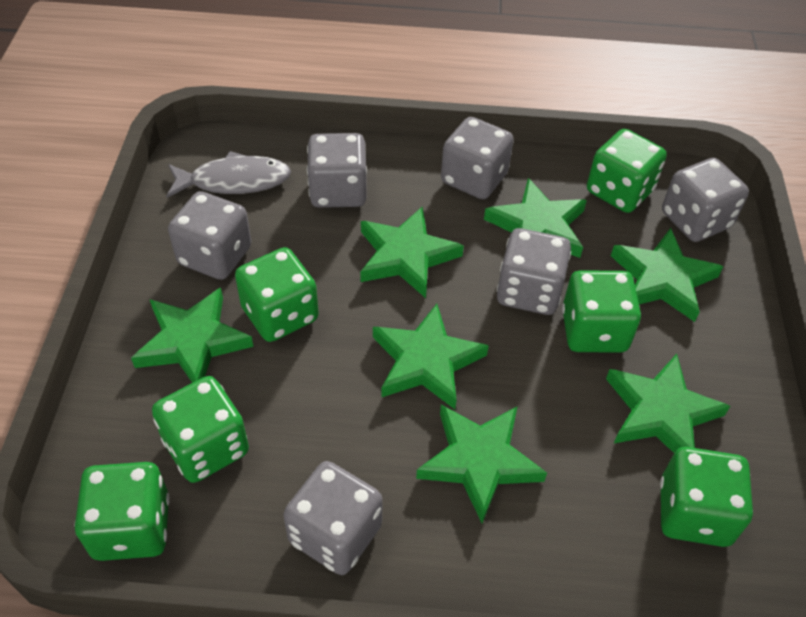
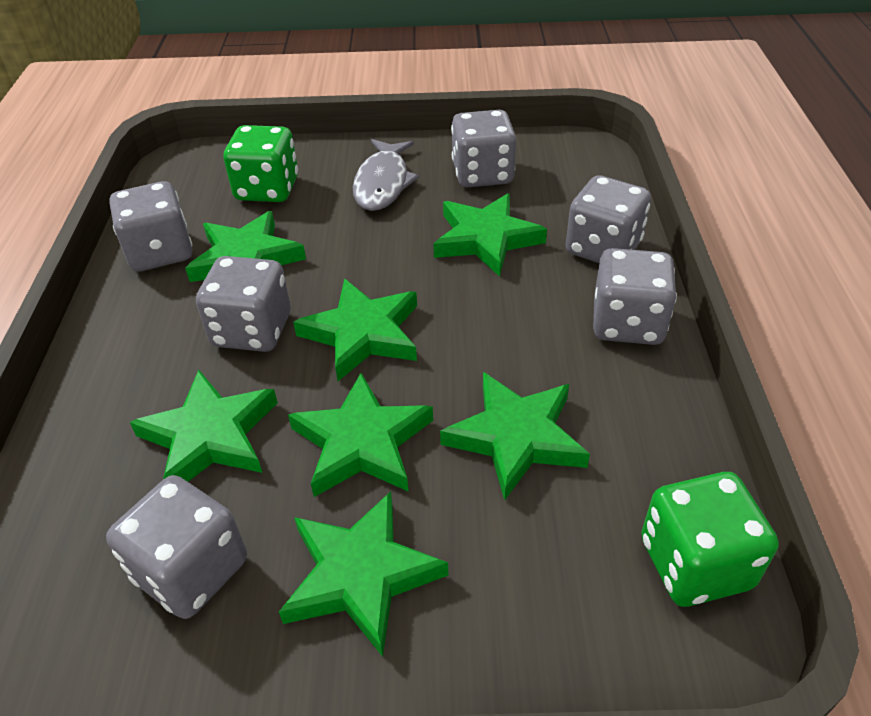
green dice: 6 -> 2

